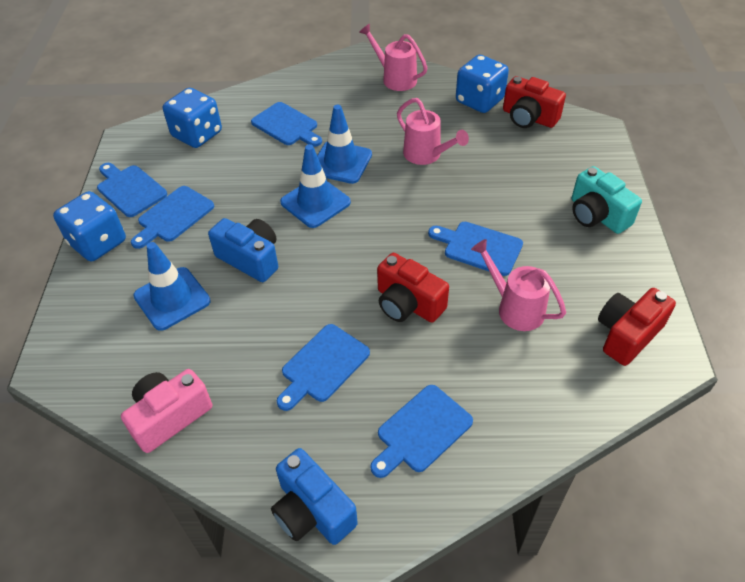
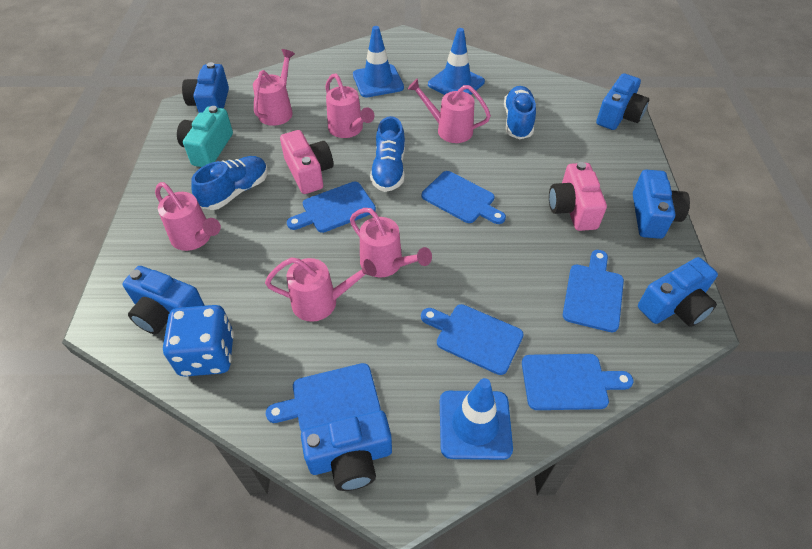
blue camera: 2 -> 6
blue dice: 3 -> 1
blue shoe: 0 -> 3
pink camera: 1 -> 2
pink watering can: 3 -> 6
red camera: 3 -> 0

